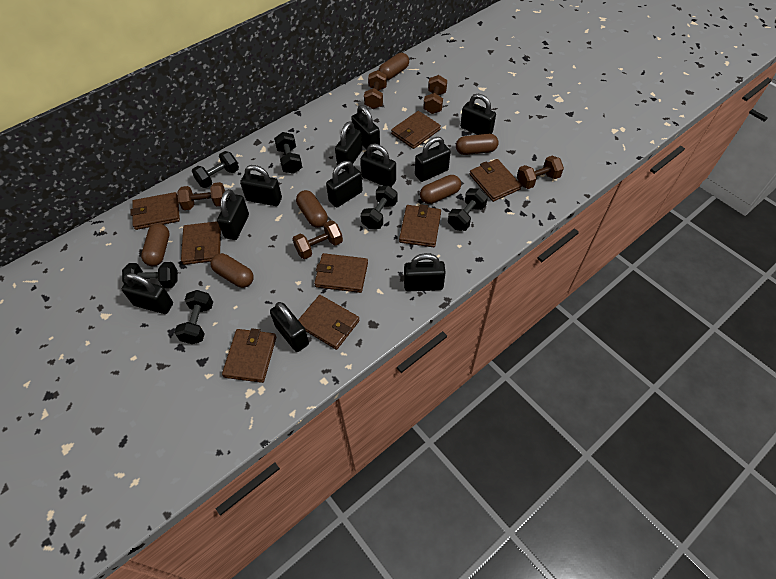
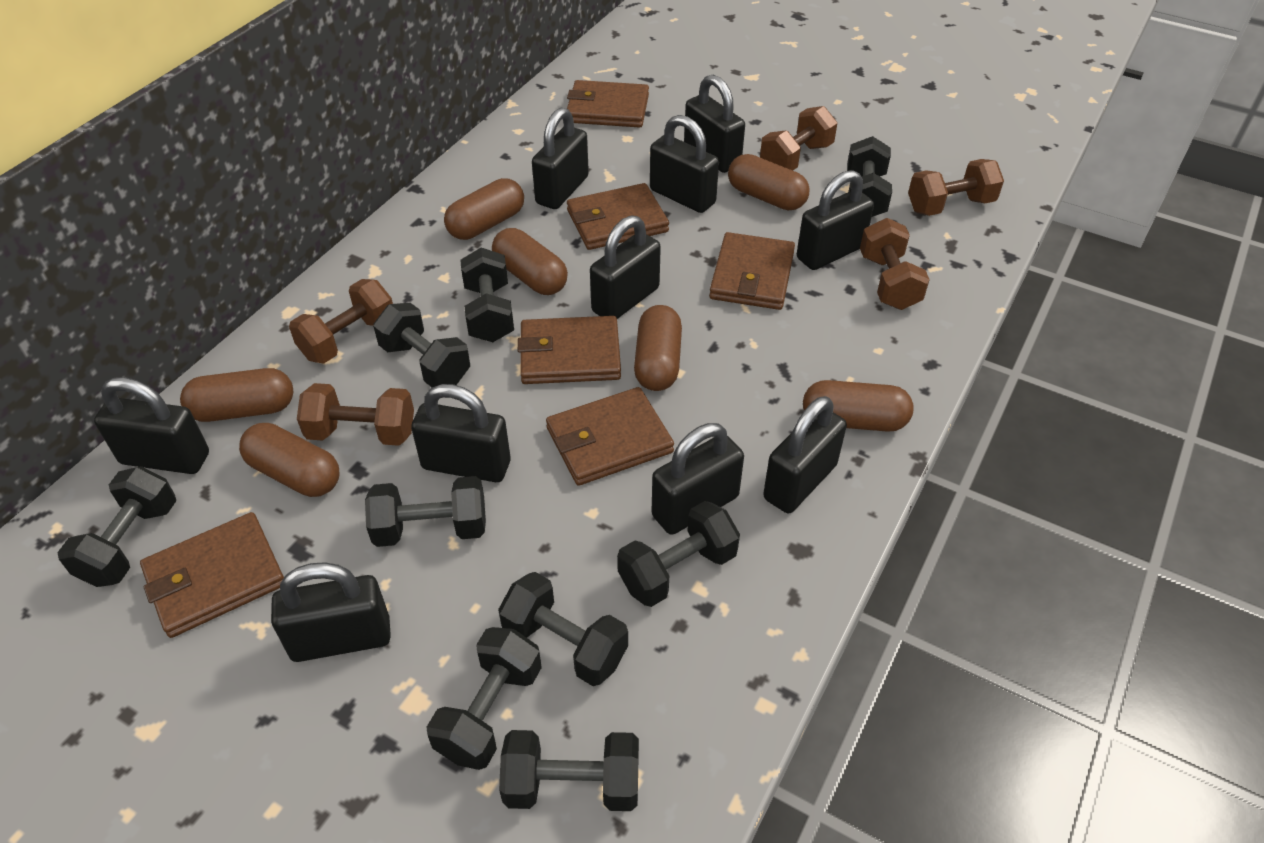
black dumbbell: 6 -> 9
black padlock: 11 -> 10
brown capsule: 6 -> 7
brown wallet: 8 -> 6

